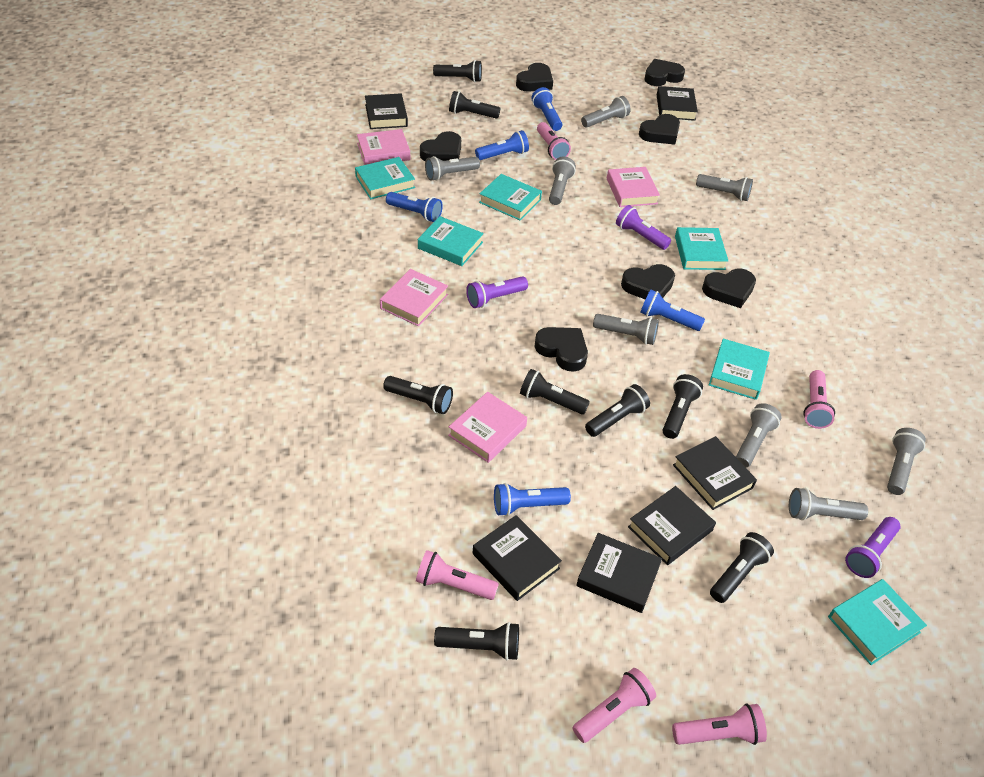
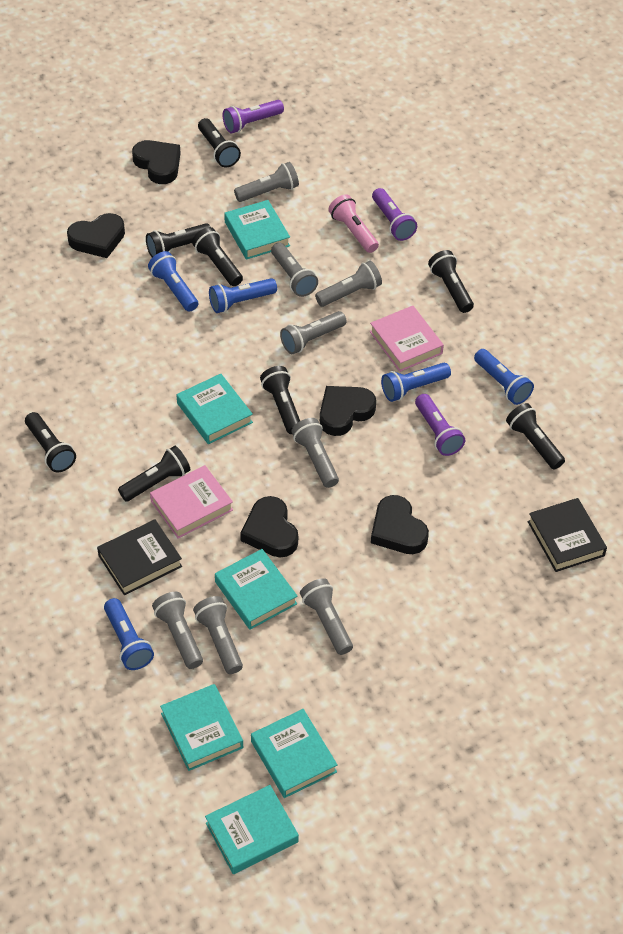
black book: 6 -> 2
black heart: 7 -> 5
pink book: 4 -> 2
pink flashlight: 5 -> 1

